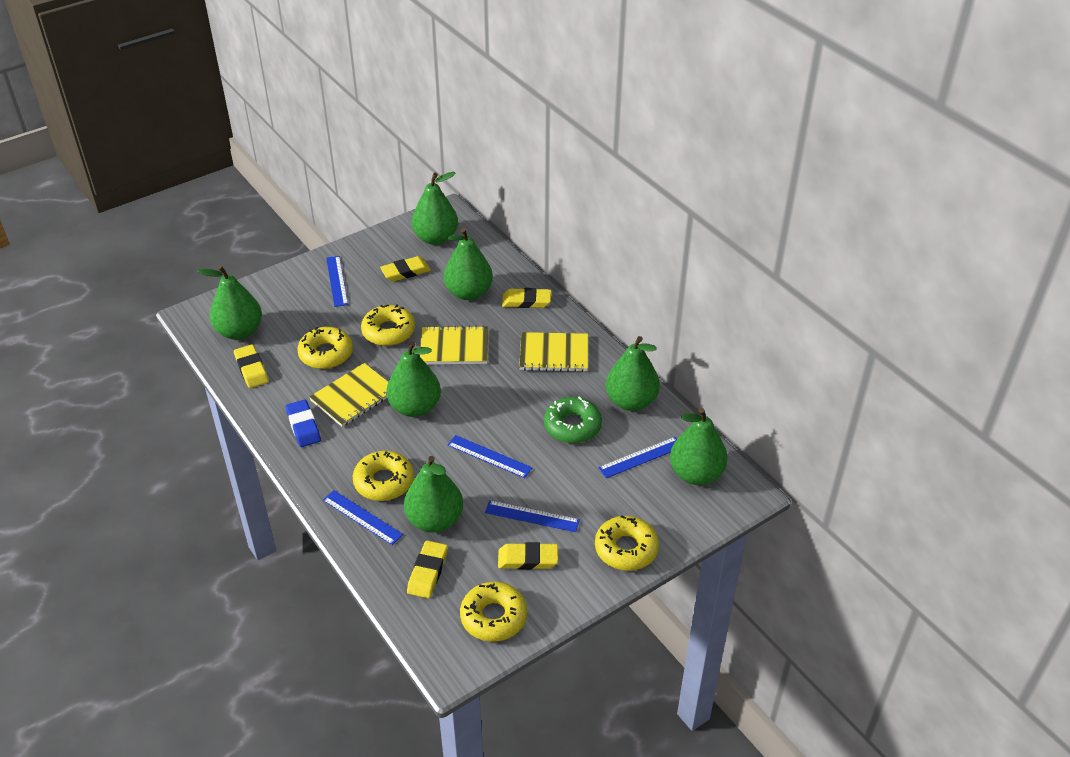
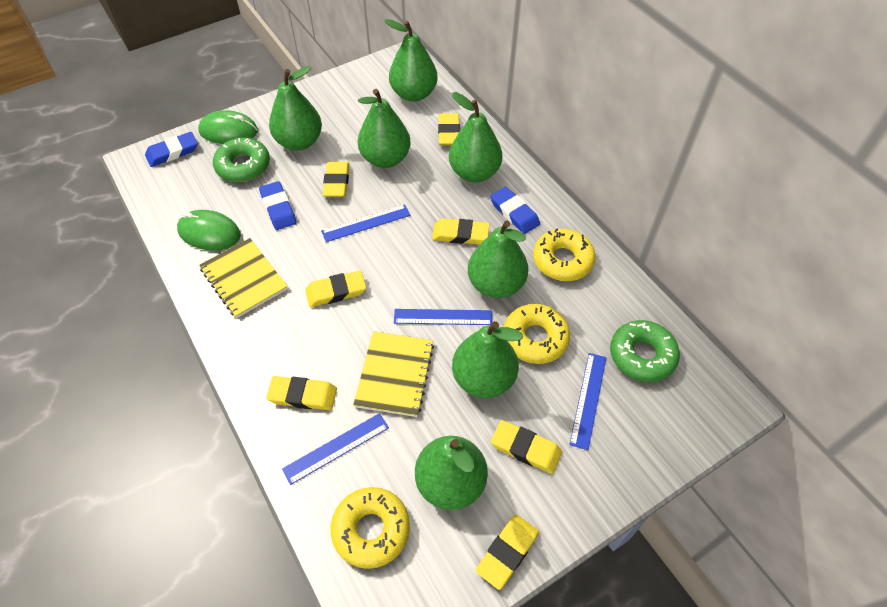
blue eraser: 1 -> 3
blue ruler: 5 -> 4
green donut: 1 -> 2
green mouse: 0 -> 2
yellow donut: 5 -> 3
yellow eraser: 5 -> 7
yellow notebook: 3 -> 2

